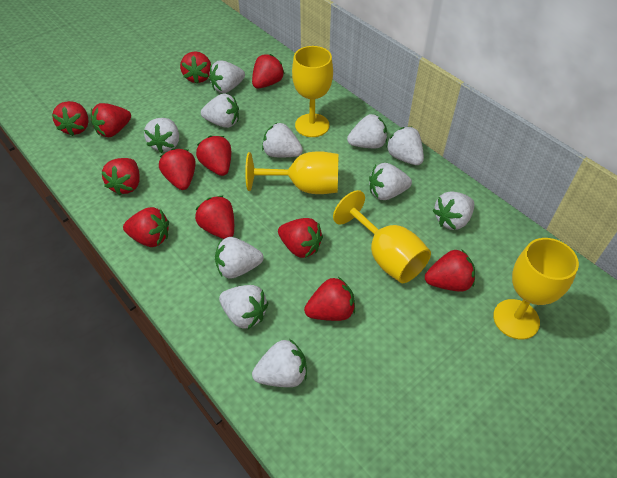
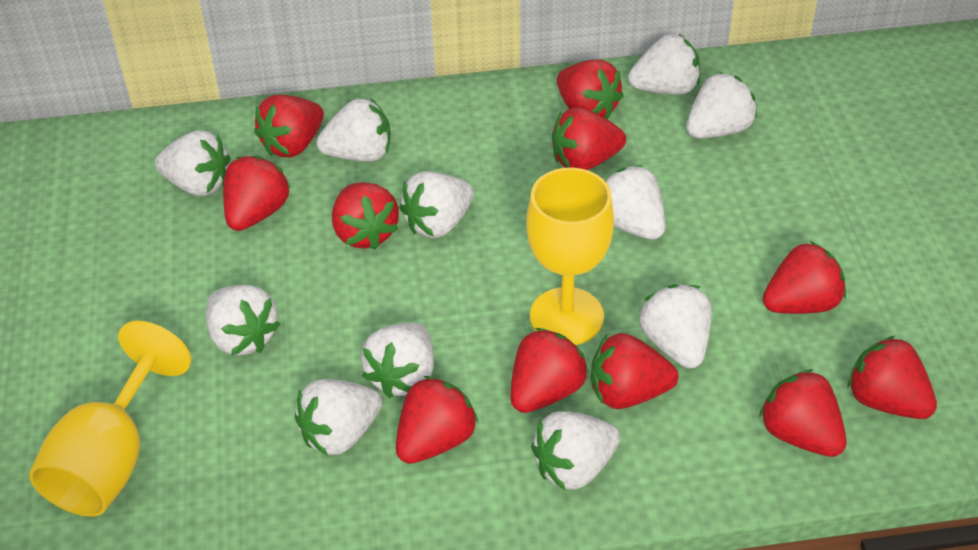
red strawberry: 12 -> 11
yellow goblet: 4 -> 2

